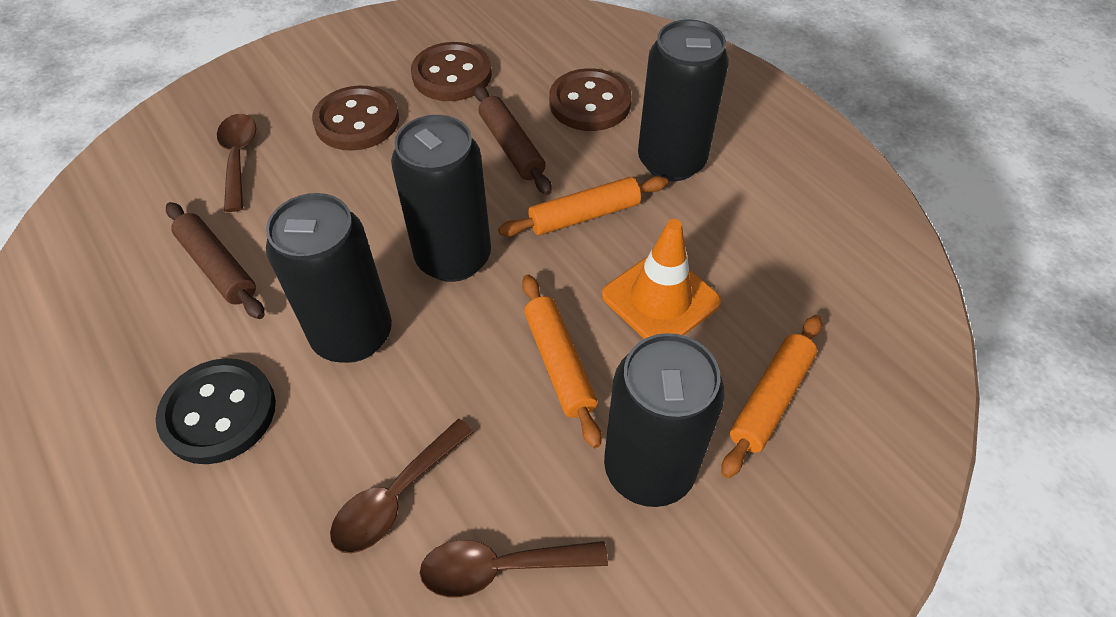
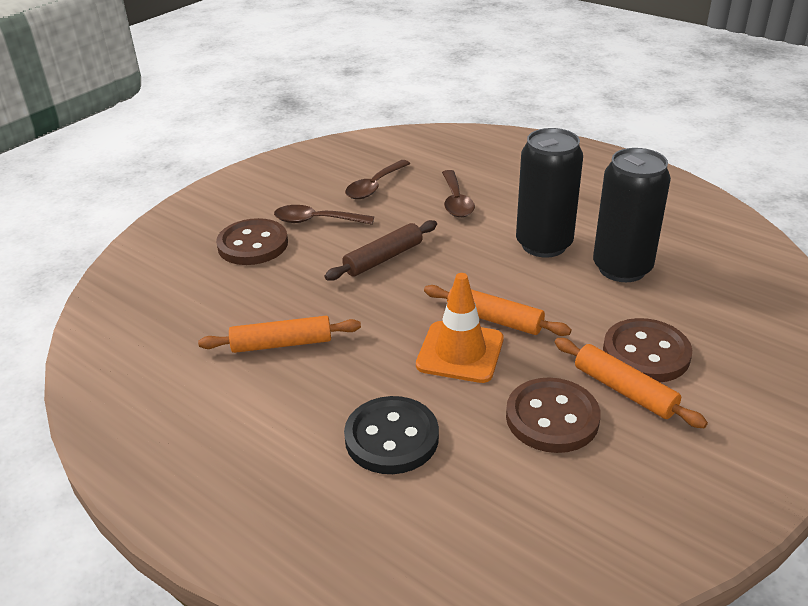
black can: 4 -> 2
brown rolling pin: 2 -> 1

